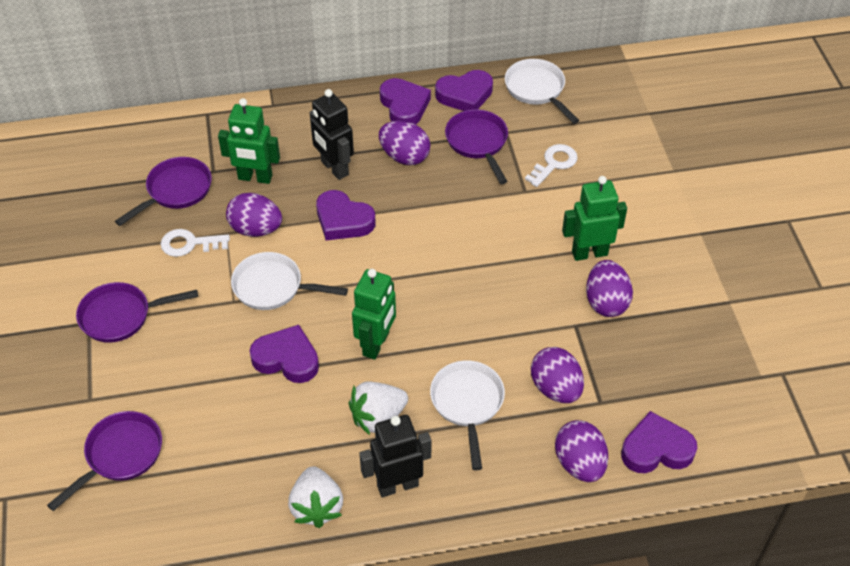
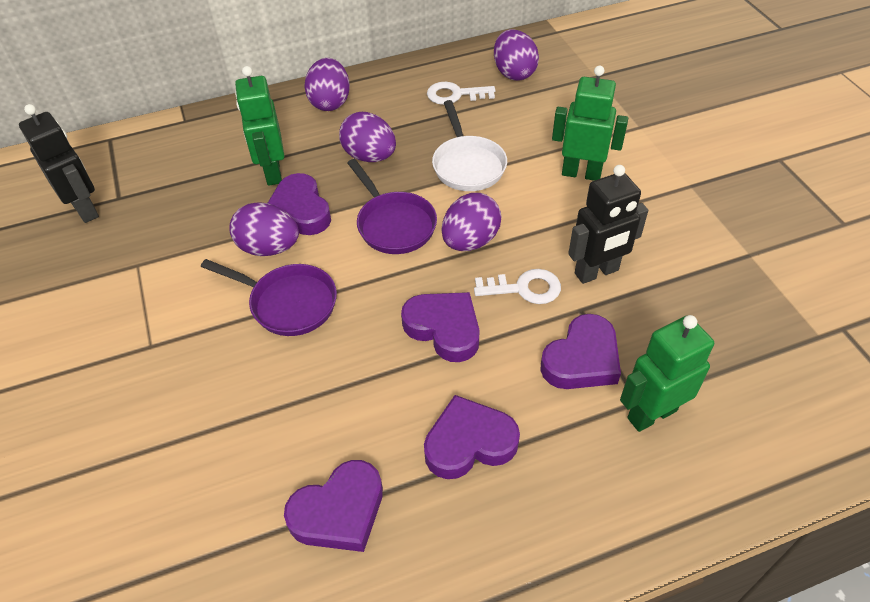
purple pan: 4 -> 2
white pan: 3 -> 1
white strawberry: 2 -> 0

